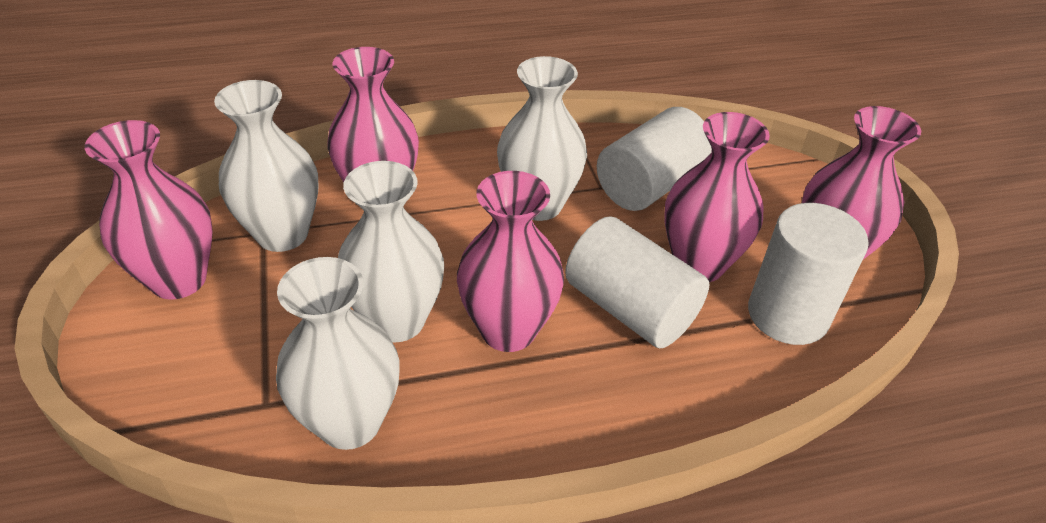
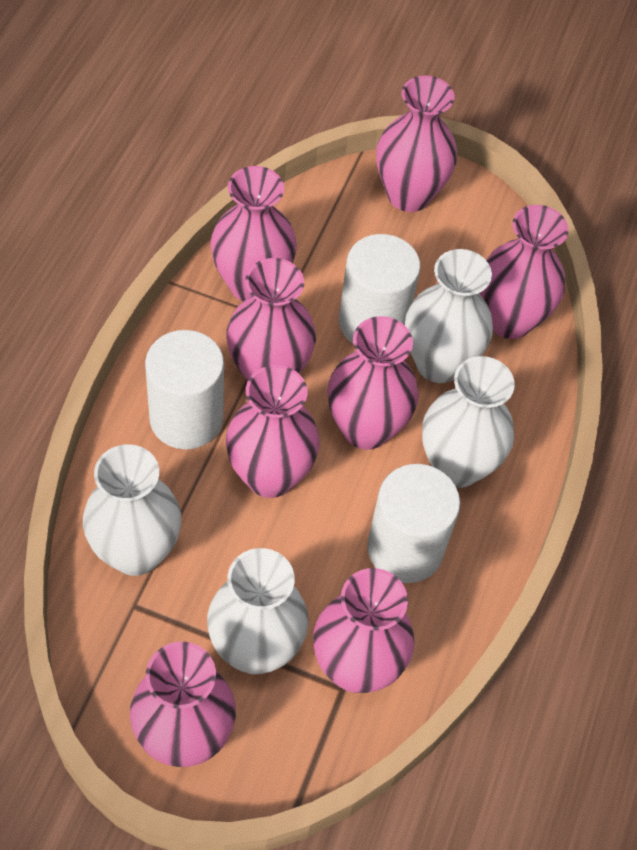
pink vase: 5 -> 8

